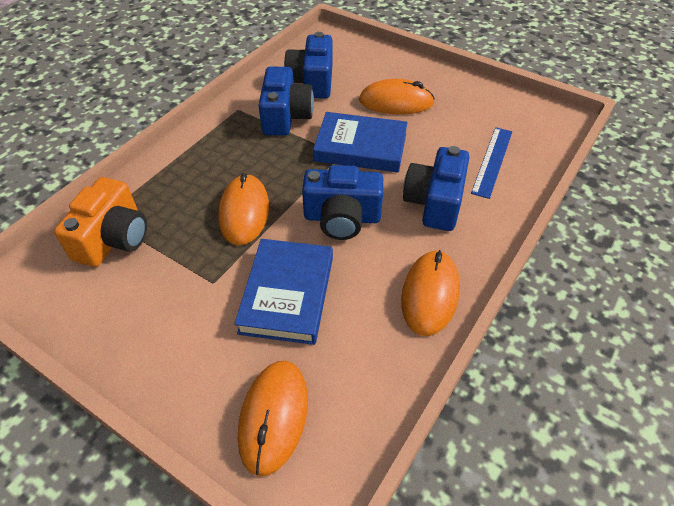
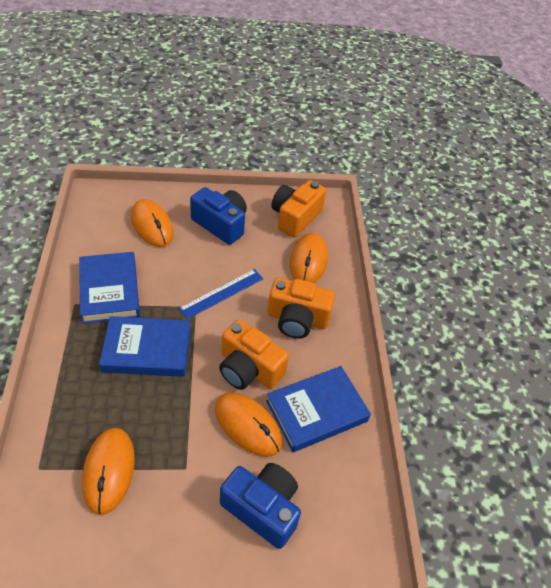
blue book: 2 -> 3
blue camera: 4 -> 2
orange camera: 1 -> 3

